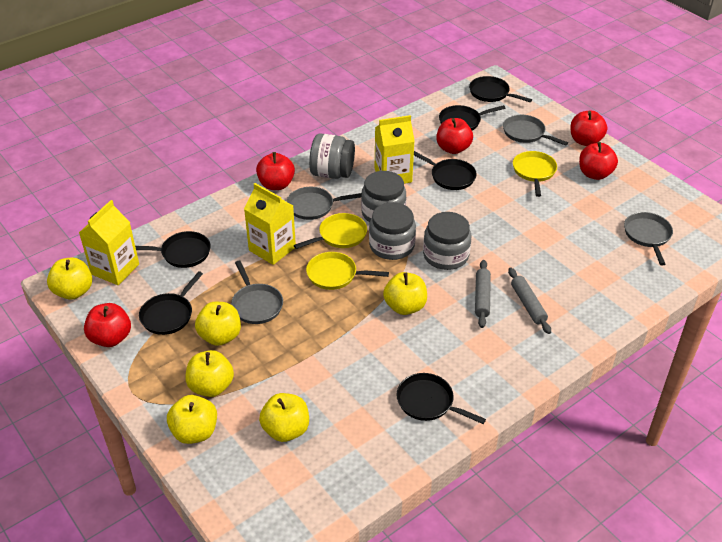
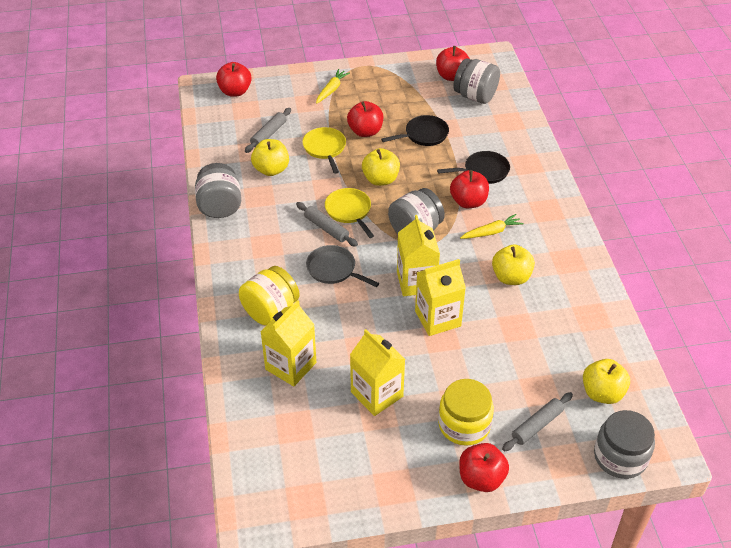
black pan: 6 -> 2
grey pan: 4 -> 1
grey rolling pin: 2 -> 3
yellow apple: 6 -> 4
yellow carrot: 0 -> 2
yellow carton: 3 -> 4
yellow jar: 0 -> 2
yellow pan: 3 -> 2

